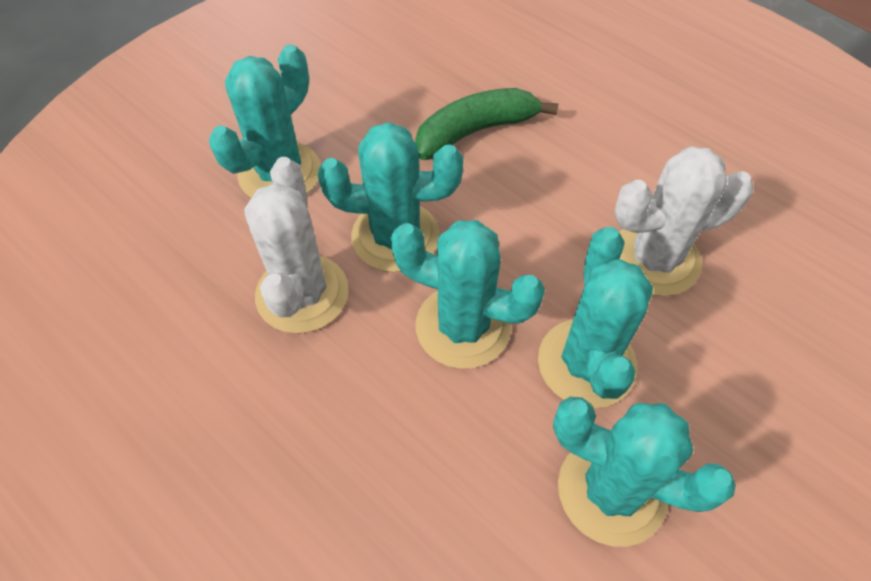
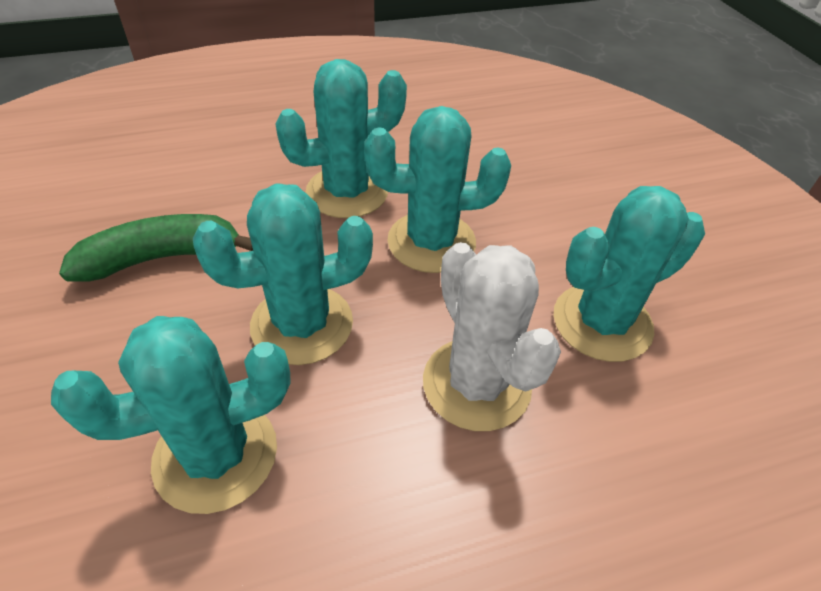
white cactus: 2 -> 1

